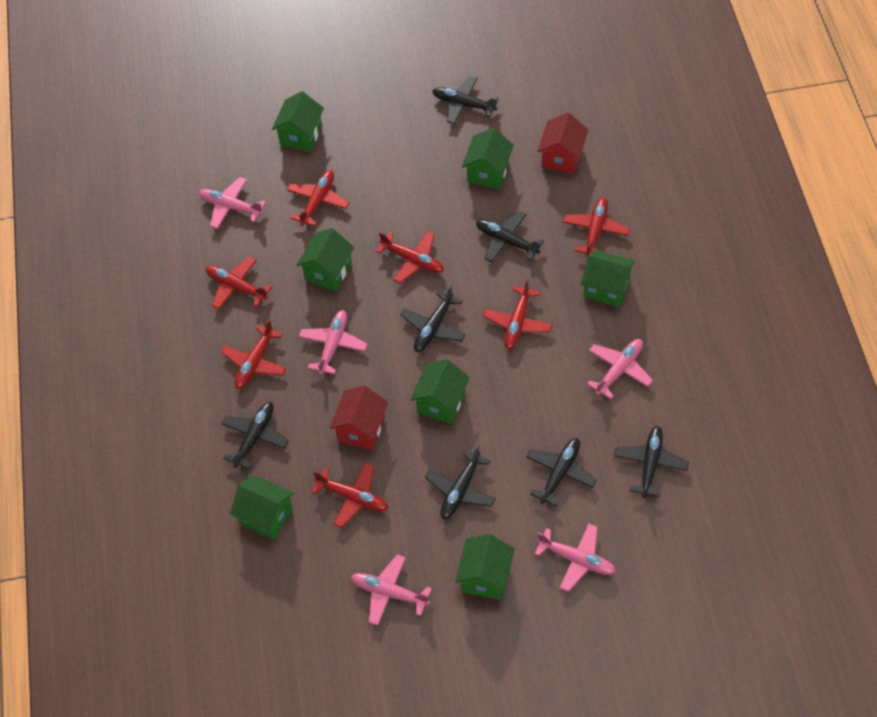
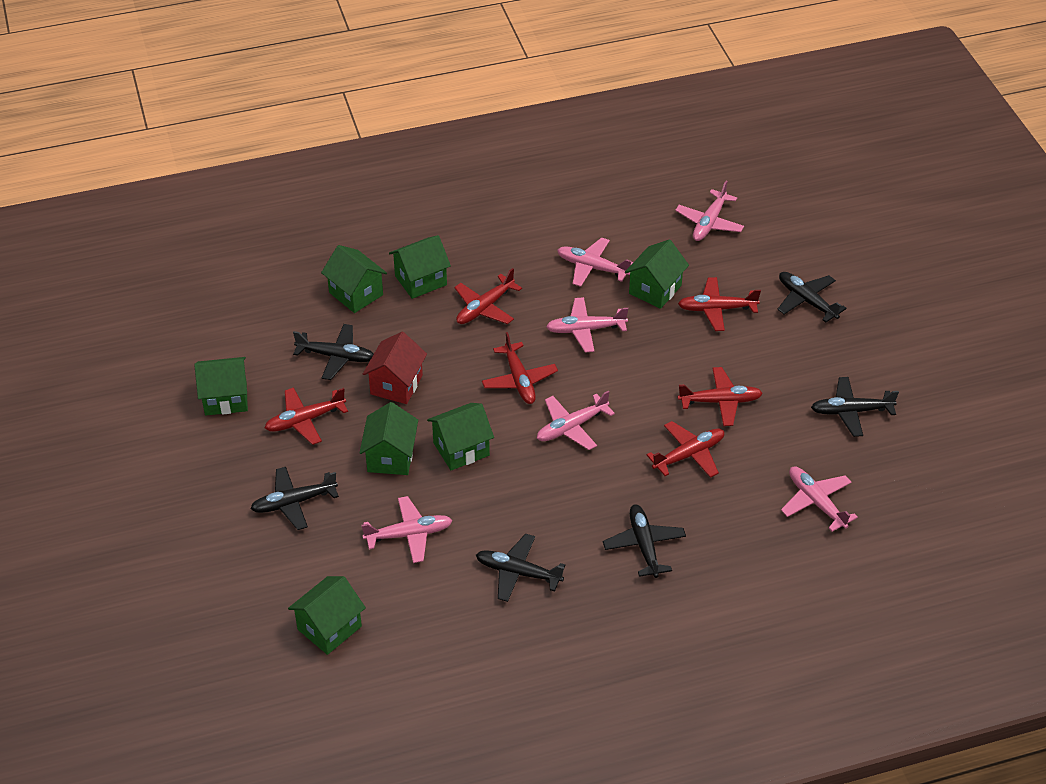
black plane: 7 -> 6
pink plane: 5 -> 6
red house: 2 -> 1
red plane: 7 -> 6

